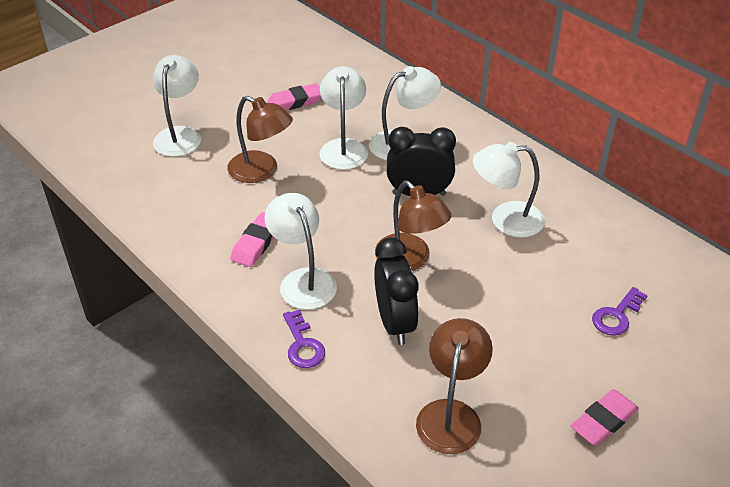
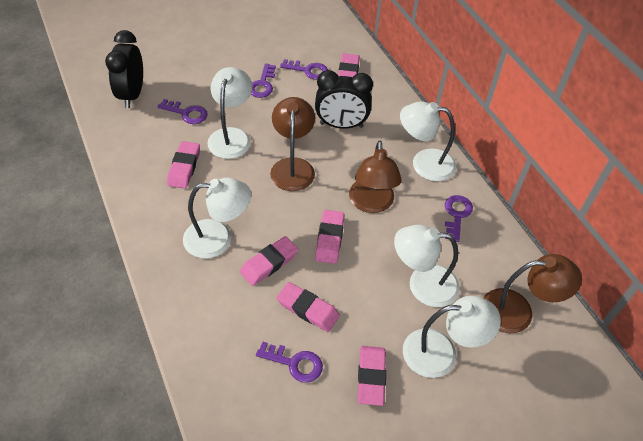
pink eraser: 3 -> 6
purple key: 2 -> 5

